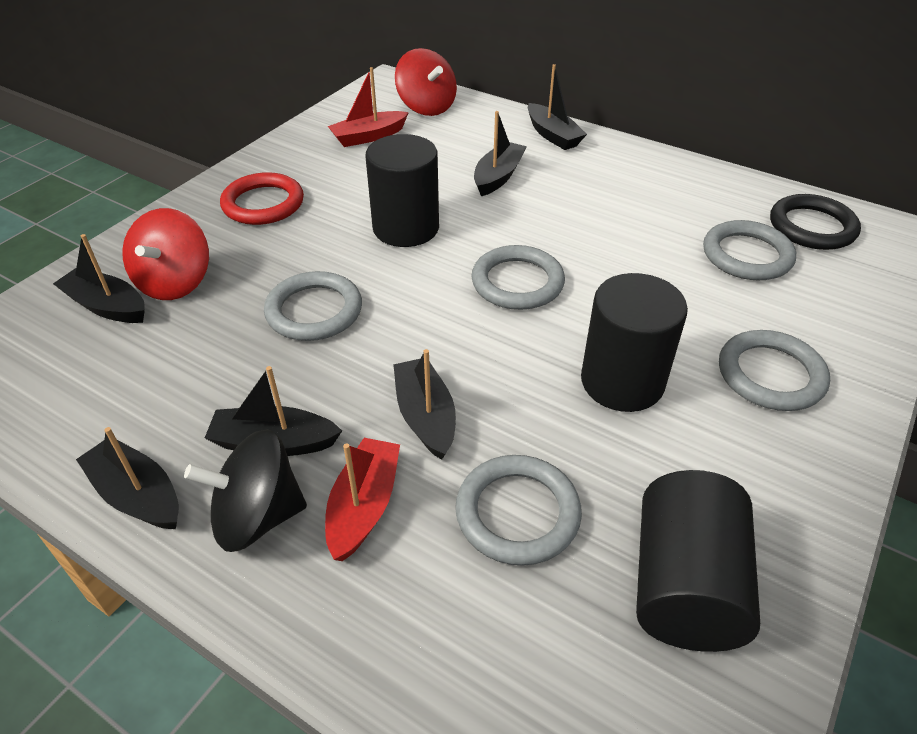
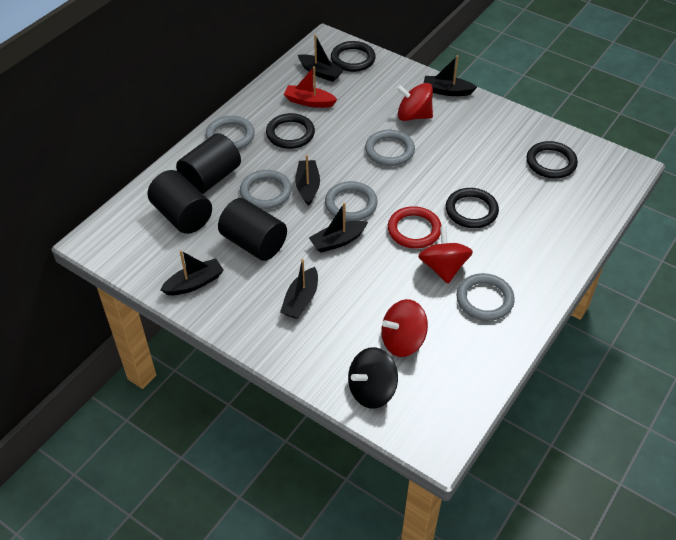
black ring: 1 -> 4
red boat: 2 -> 1
red spinning top: 2 -> 3

